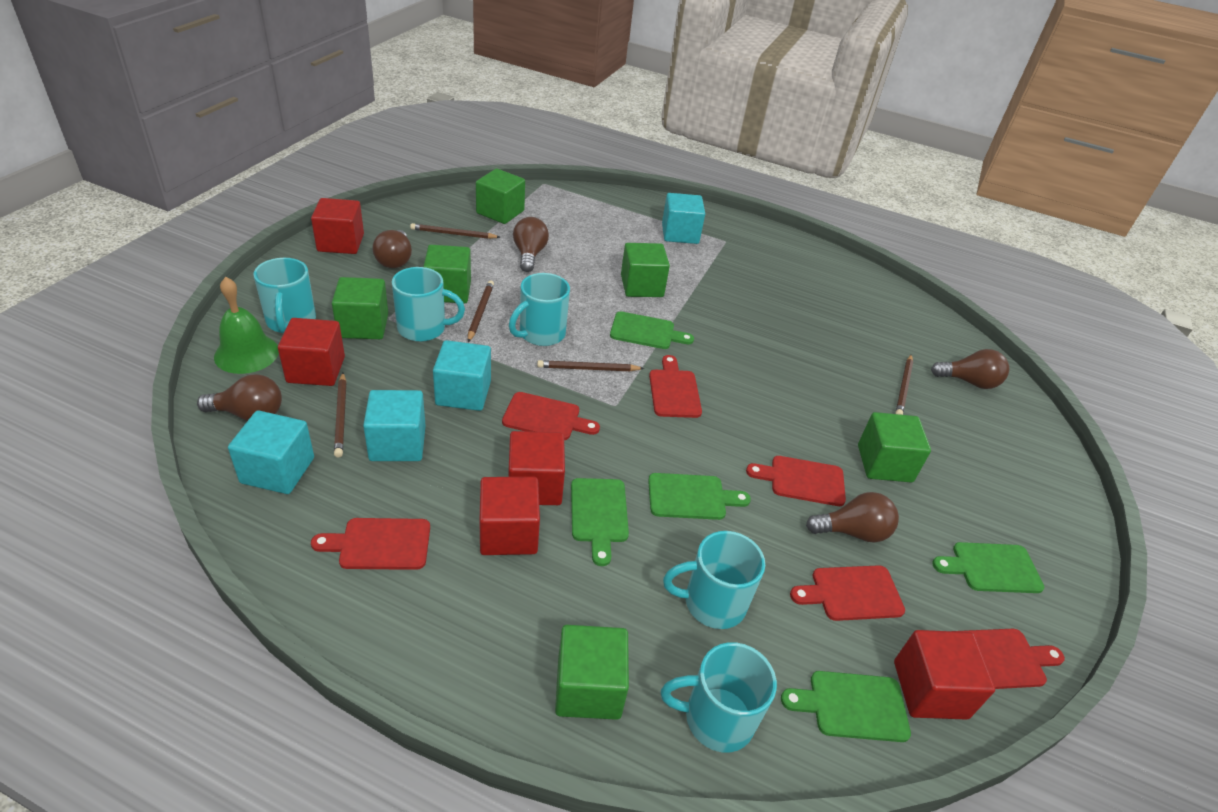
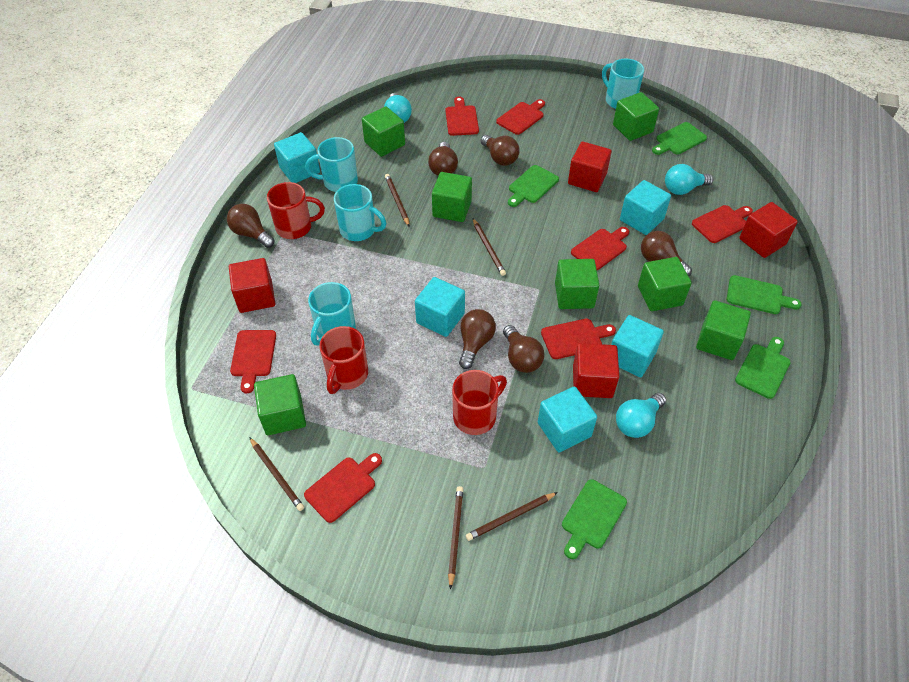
brown light bulb: 5 -> 6
green bell: 1 -> 0
green cube: 6 -> 7
red cube: 5 -> 4
red cutting board: 6 -> 7
red mug: 0 -> 3
turquoise cube: 4 -> 5
turquoise light bulb: 0 -> 3
turquoise mug: 5 -> 4

